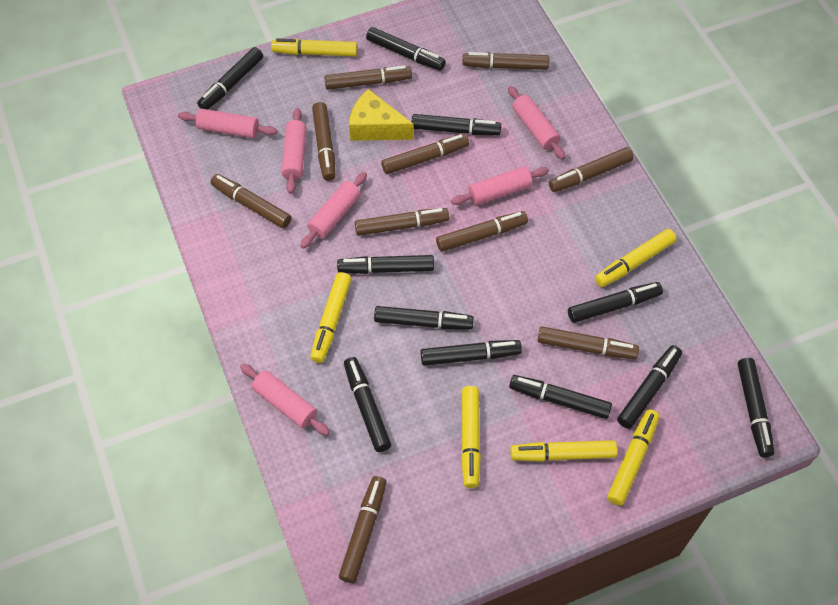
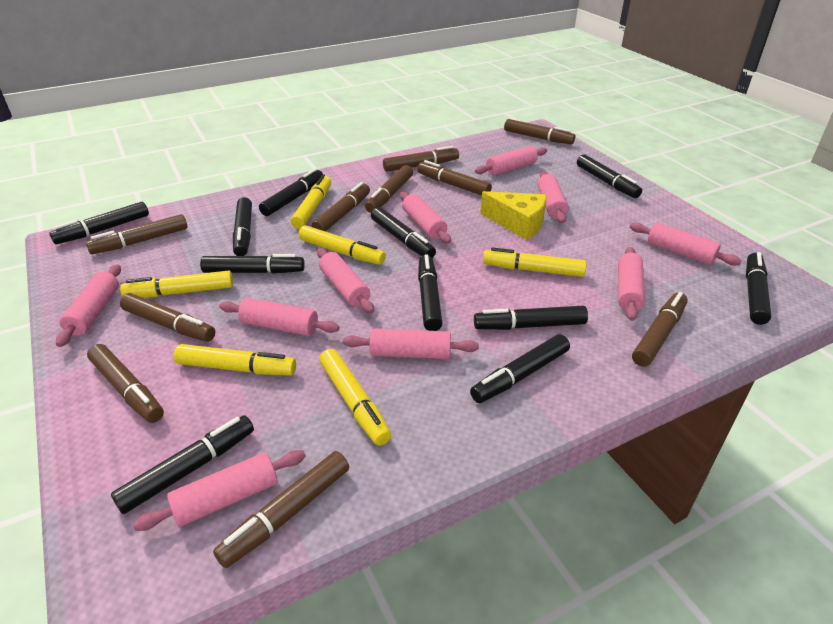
pink rolling pin: 6 -> 10

